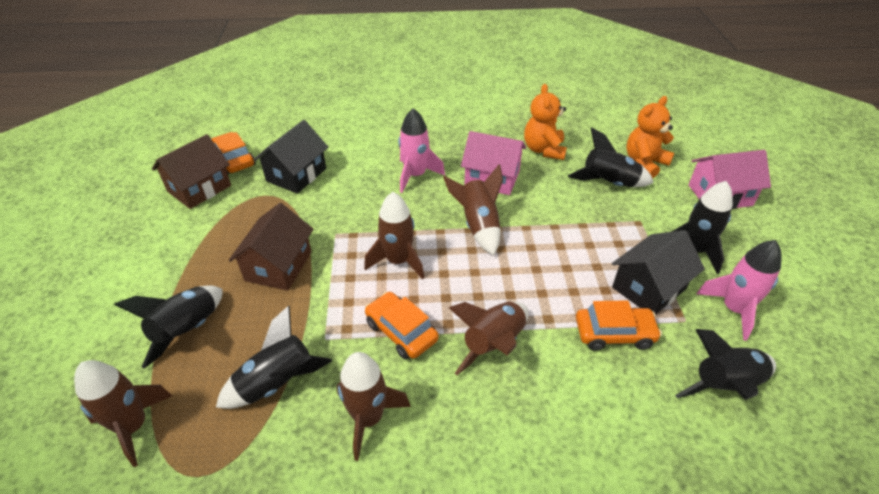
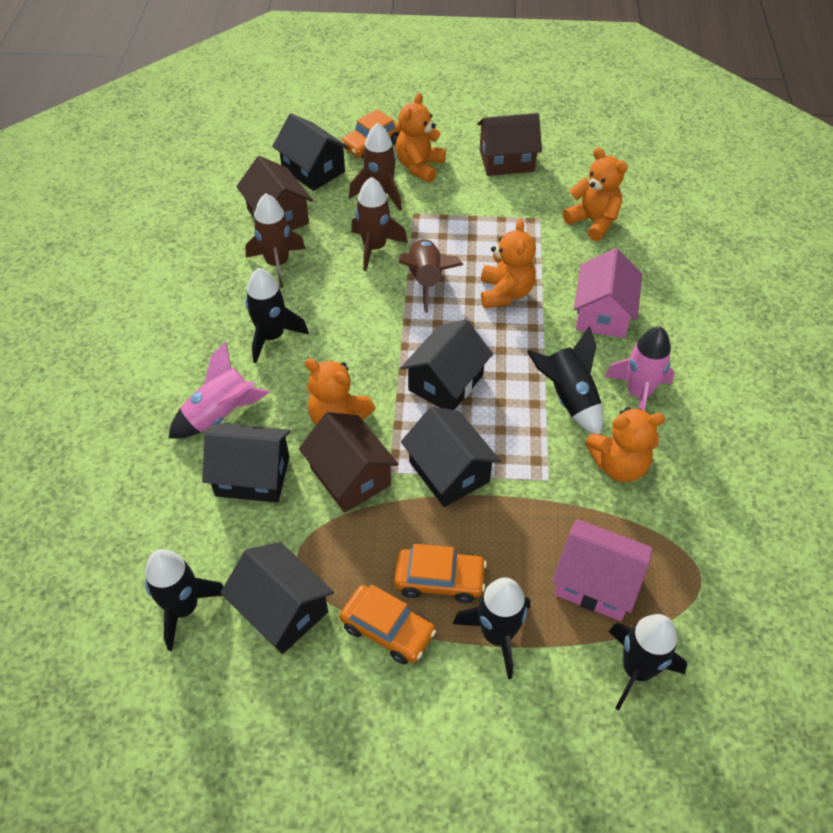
black house: 2 -> 5
brown house: 2 -> 3
brown rocket: 5 -> 4
orange teddy bear: 2 -> 5

